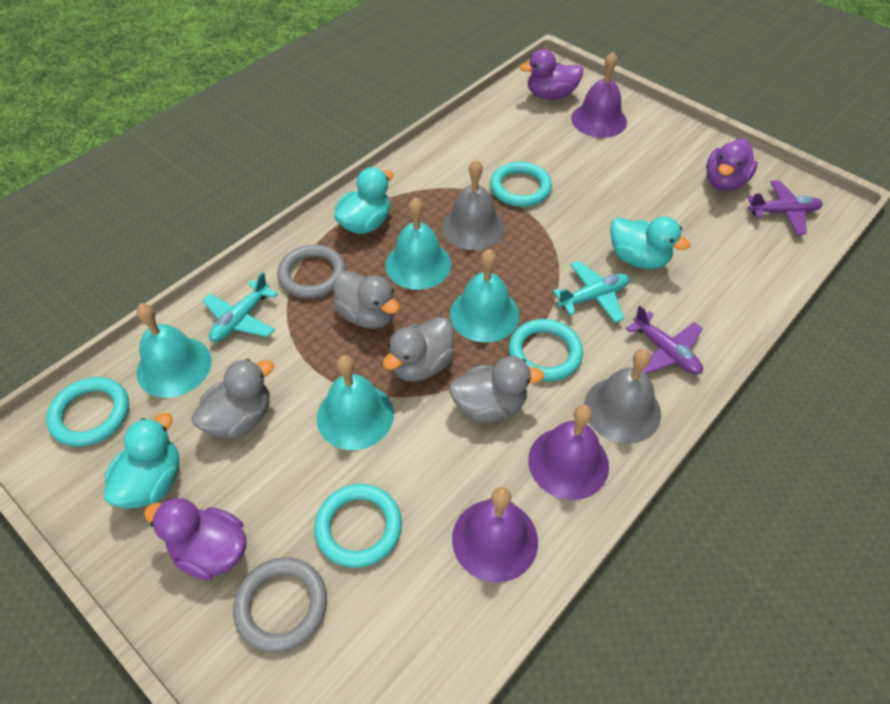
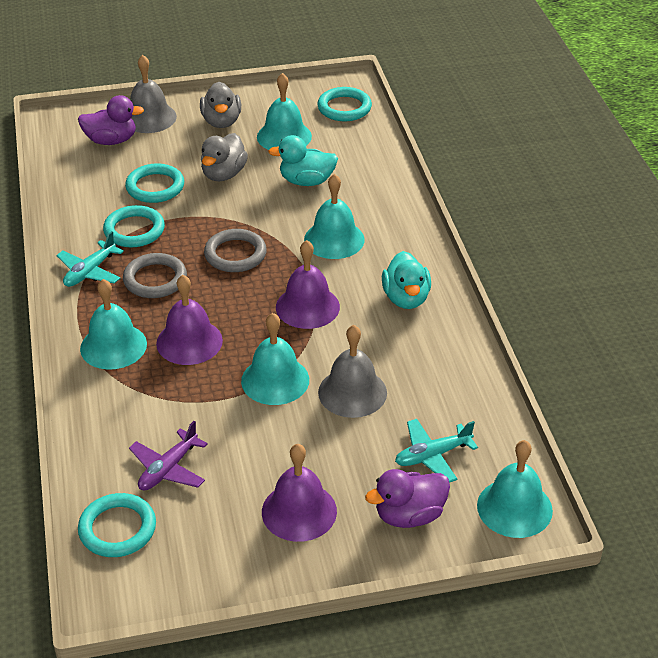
grey duck: 4 -> 2
purple duck: 3 -> 2
purple plane: 2 -> 1
turquoise bell: 4 -> 5
turquoise duck: 3 -> 2

